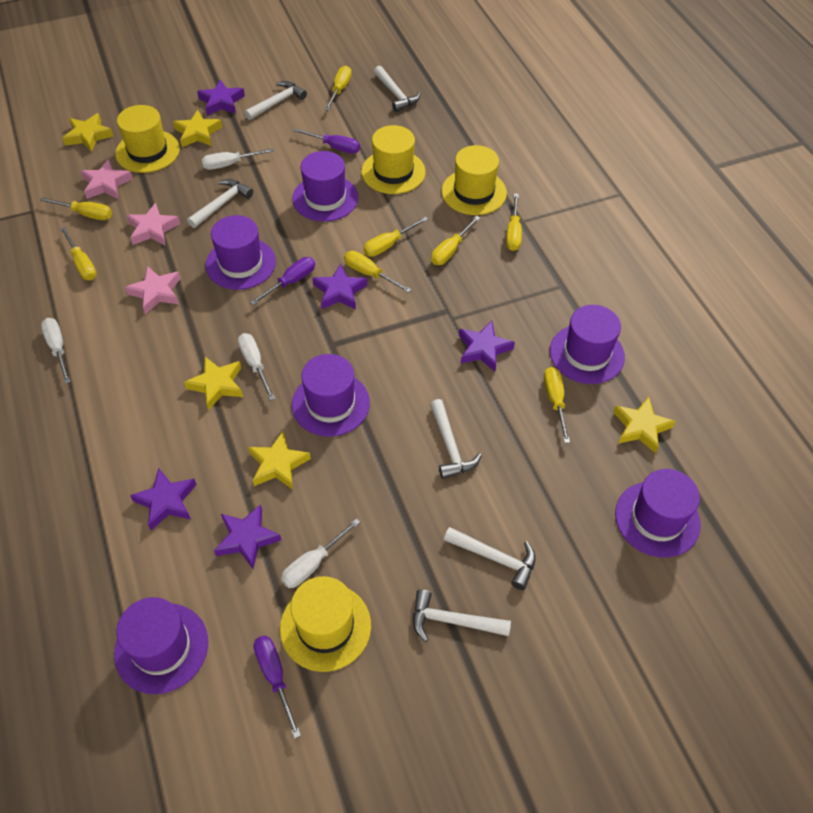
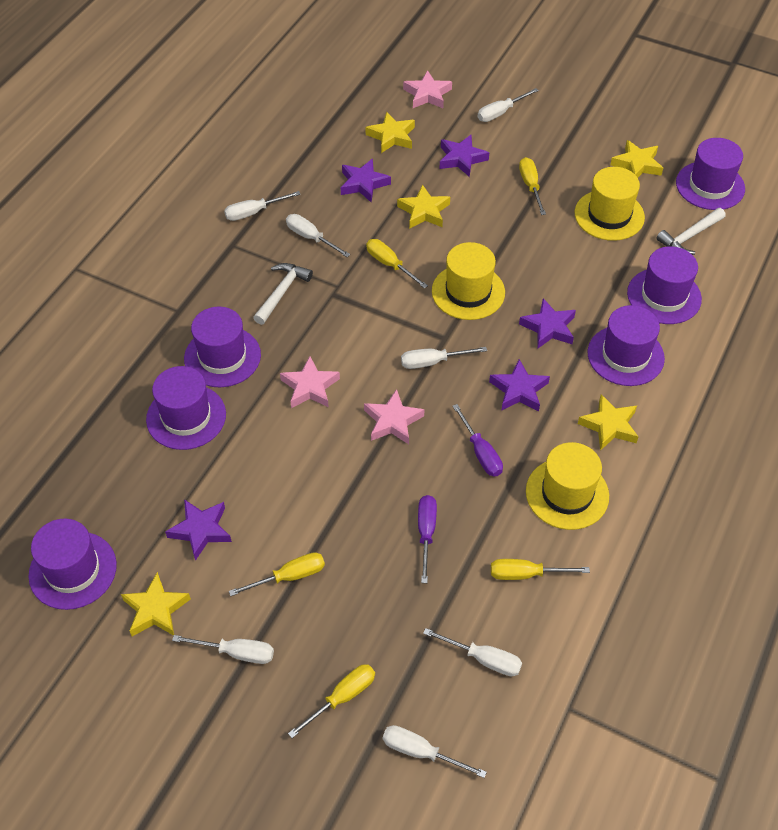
purple screwdriver: 3 -> 2
white hammer: 6 -> 2
white screwdriver: 4 -> 7
yellow hat: 4 -> 3
yellow screwdriver: 8 -> 5

